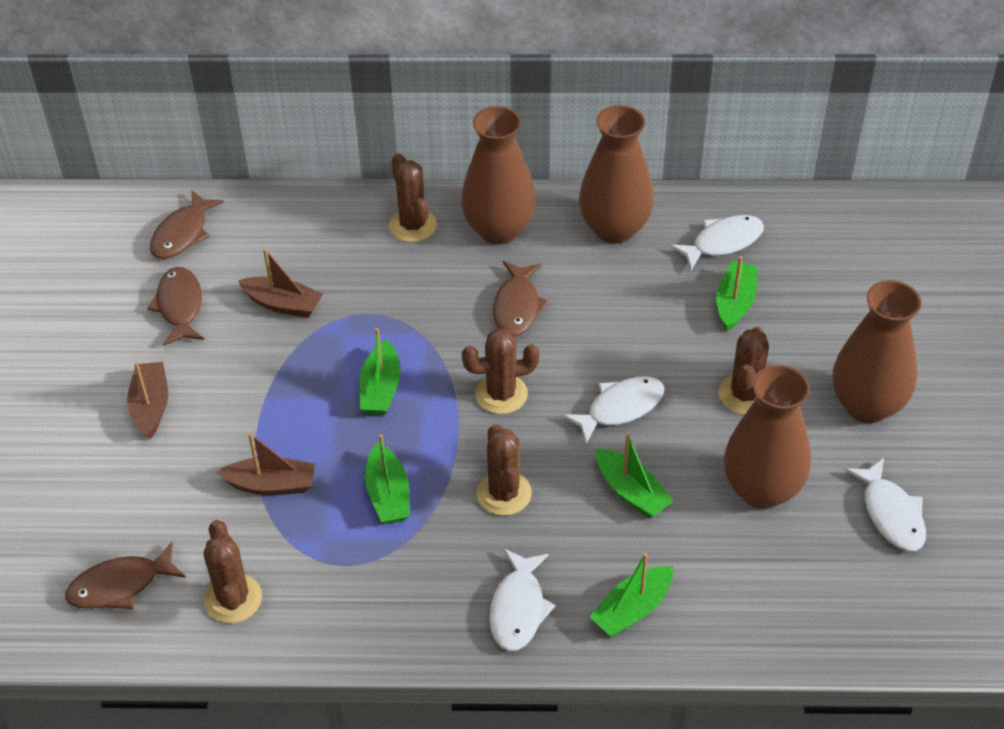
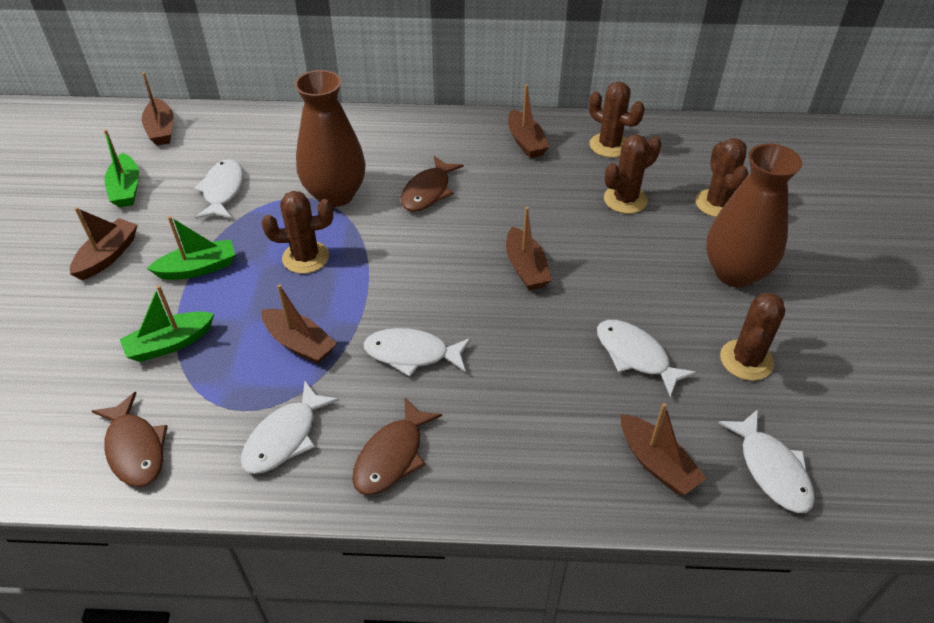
brown boat: 3 -> 6
brown fish: 4 -> 3
brown vase: 4 -> 2
green boat: 5 -> 3
white fish: 4 -> 5

